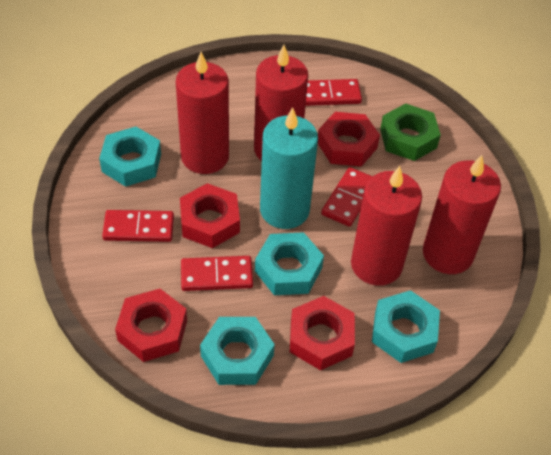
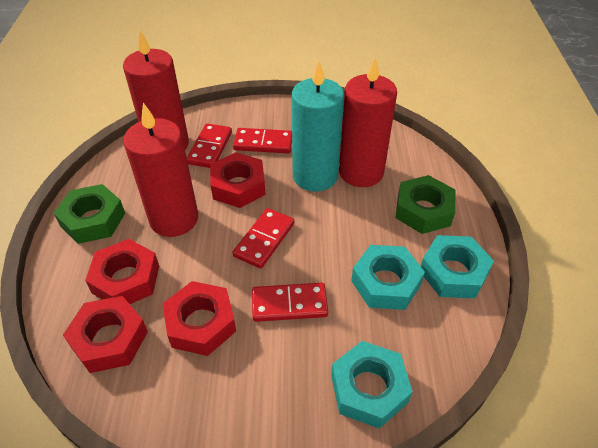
green nut: 1 -> 2
red candle: 4 -> 3
turquoise nut: 4 -> 3

